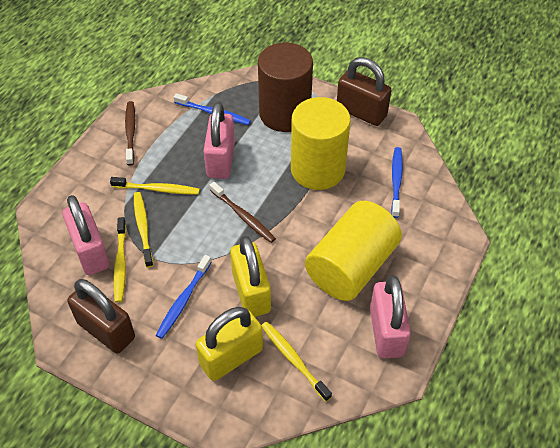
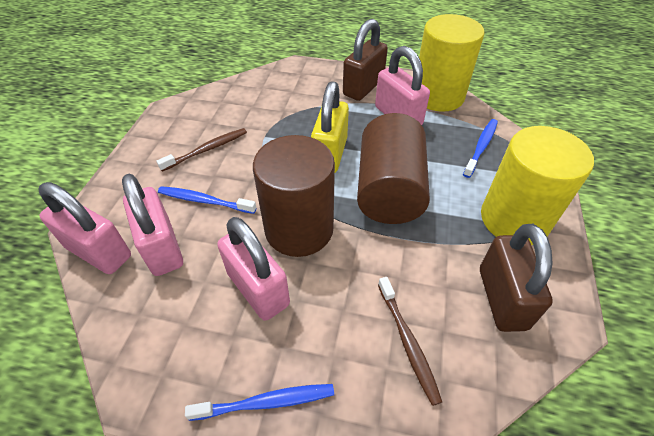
brown cylinder: 1 -> 2
pink padlock: 3 -> 4
yellow padlock: 2 -> 1
yellow toothbrush: 4 -> 0

